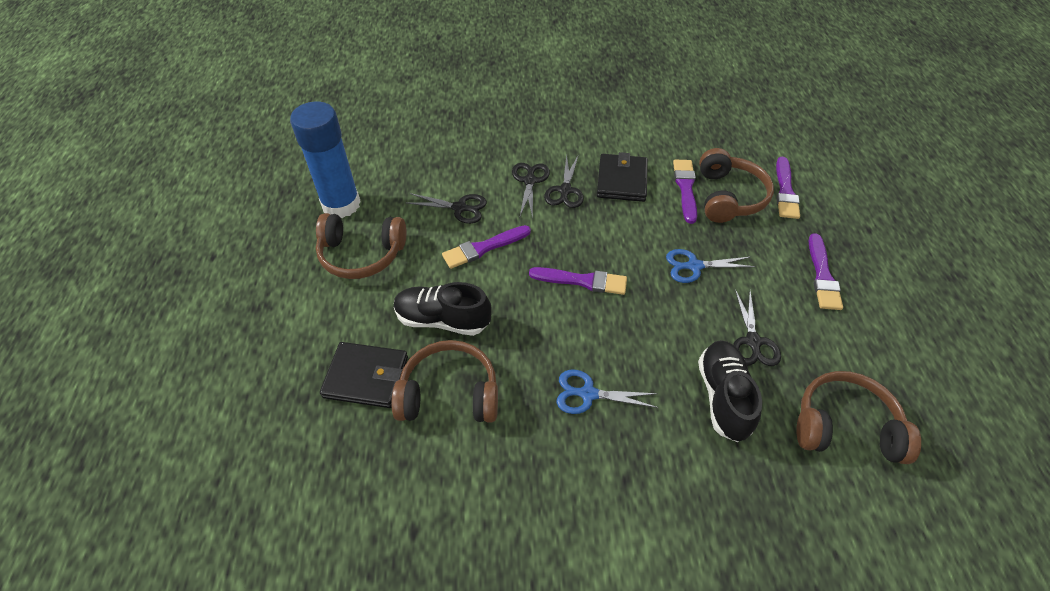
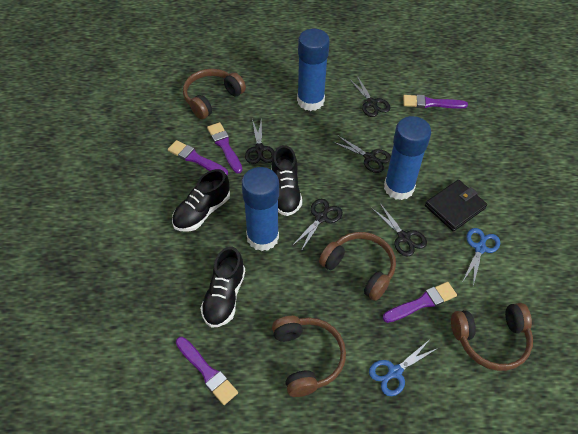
black scissors: 4 -> 5
black shoe: 2 -> 3
black wallet: 2 -> 1
blue glue stick: 1 -> 3

